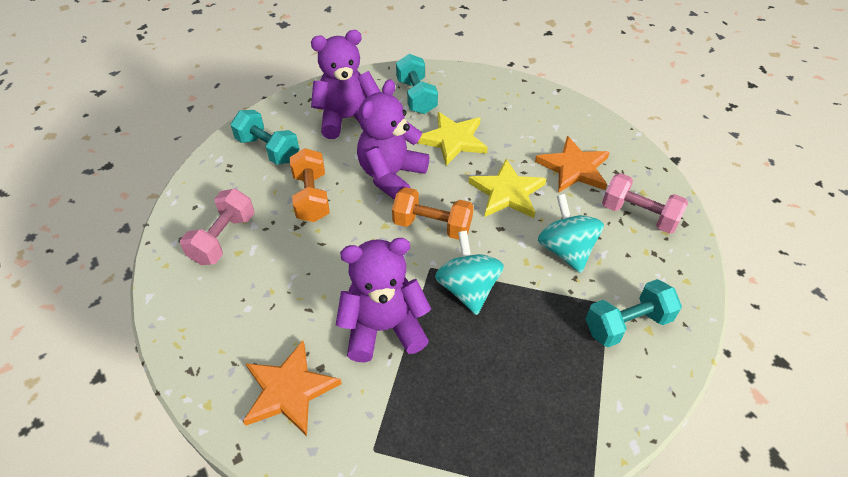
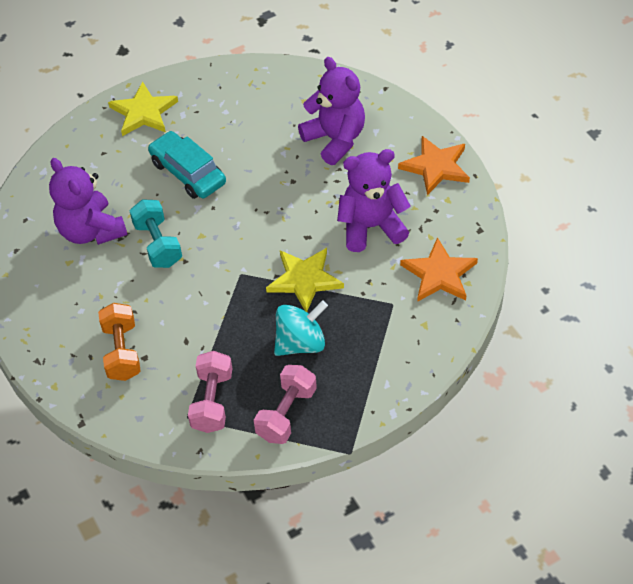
orange dumbbell: 2 -> 1
turquoise car: 0 -> 1
turquoise dumbbell: 3 -> 1
turquoise spinning top: 2 -> 1

